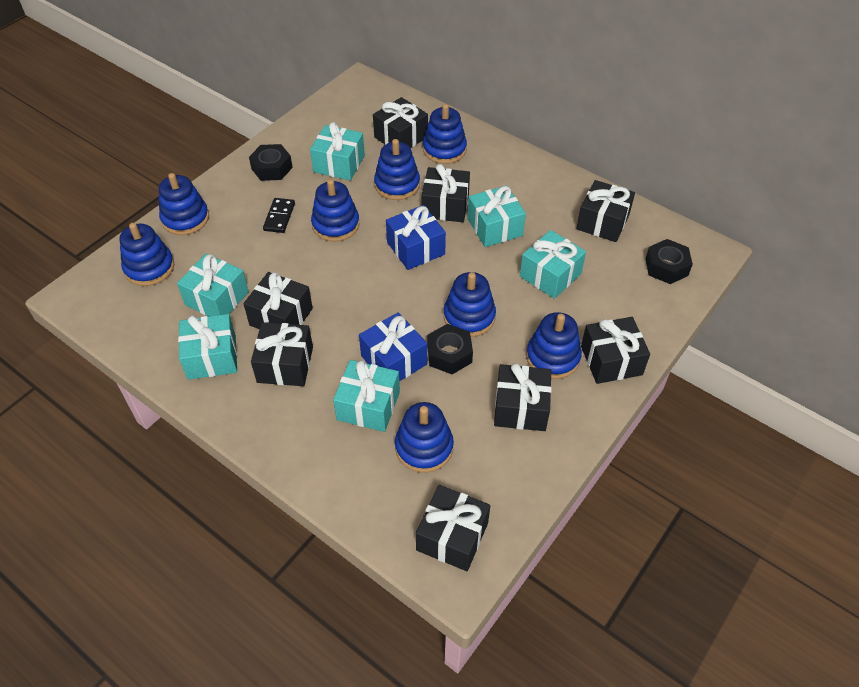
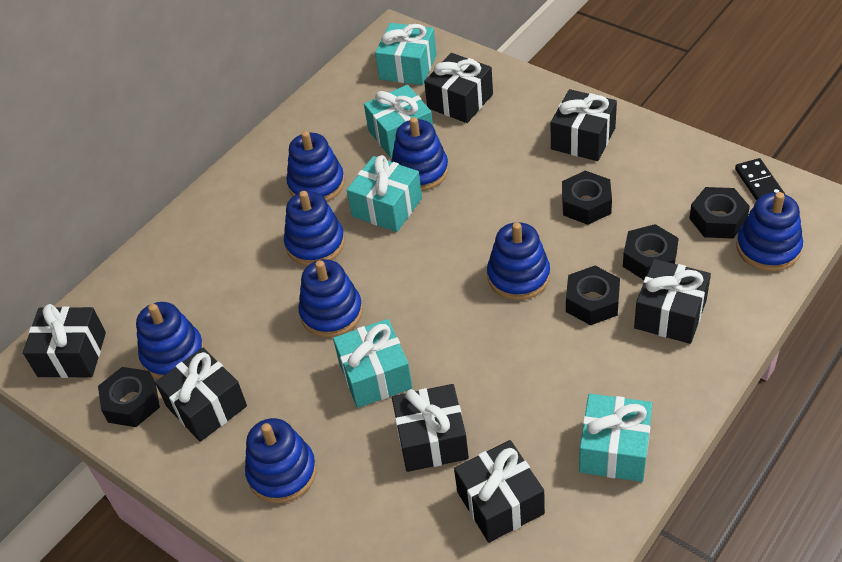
black gift: 8 -> 7
black nut: 3 -> 5
blue gift: 2 -> 0
turquoise gift: 6 -> 5

